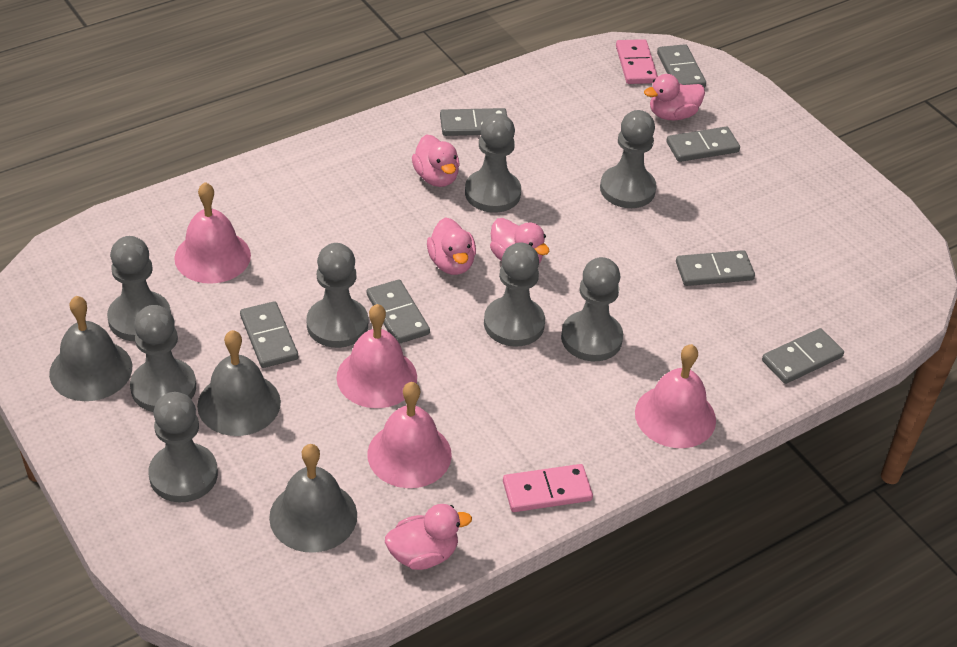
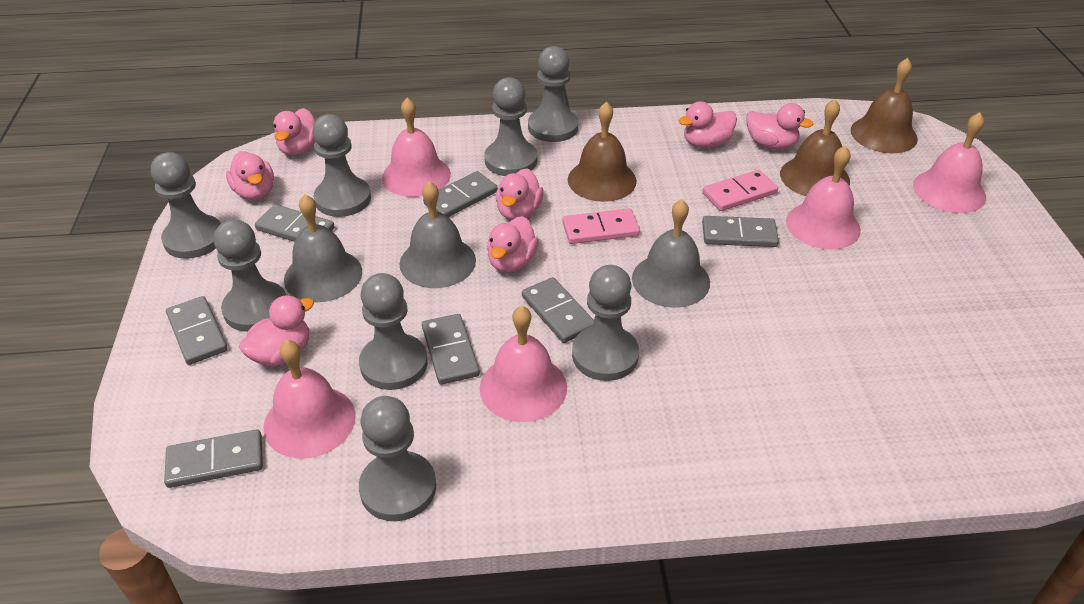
brown bell: 0 -> 3
pink bell: 4 -> 5
pink duck: 5 -> 7

